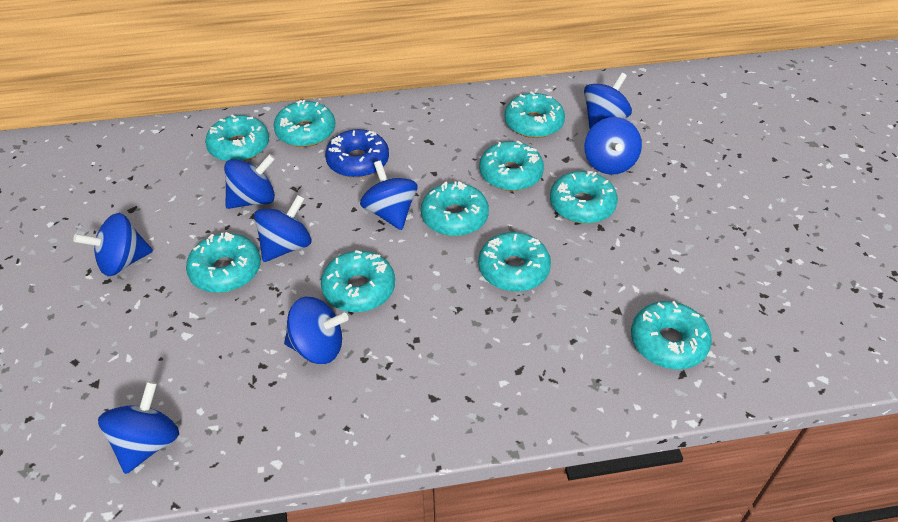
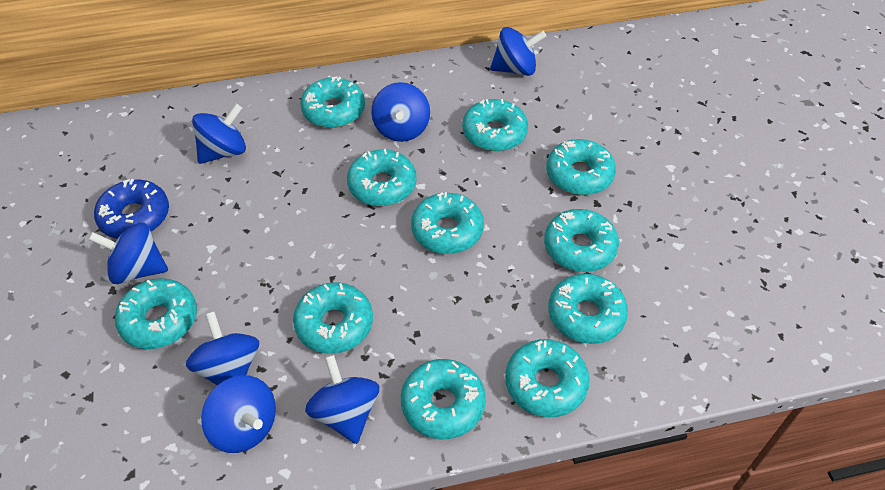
blue spinning top: 8 -> 7
turquoise donut: 10 -> 11

